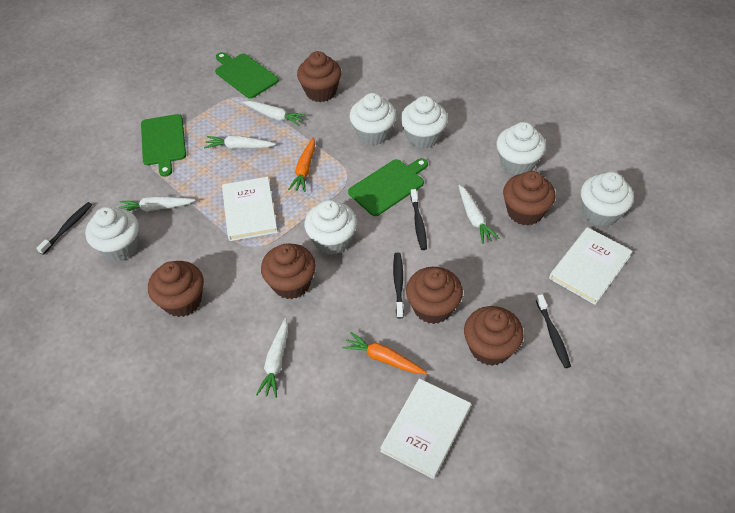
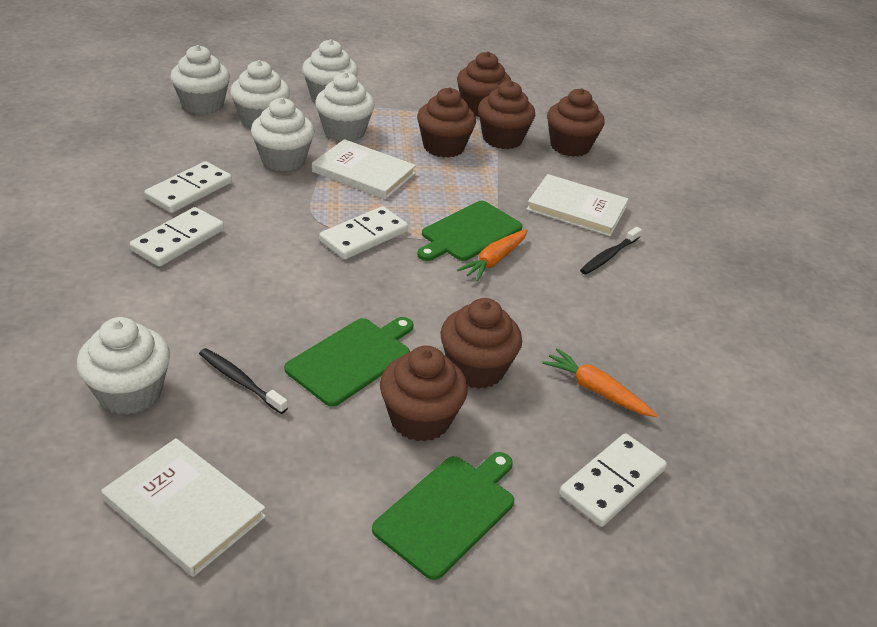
black toothbrush: 4 -> 2
white carrot: 5 -> 0
white domino: 0 -> 4

